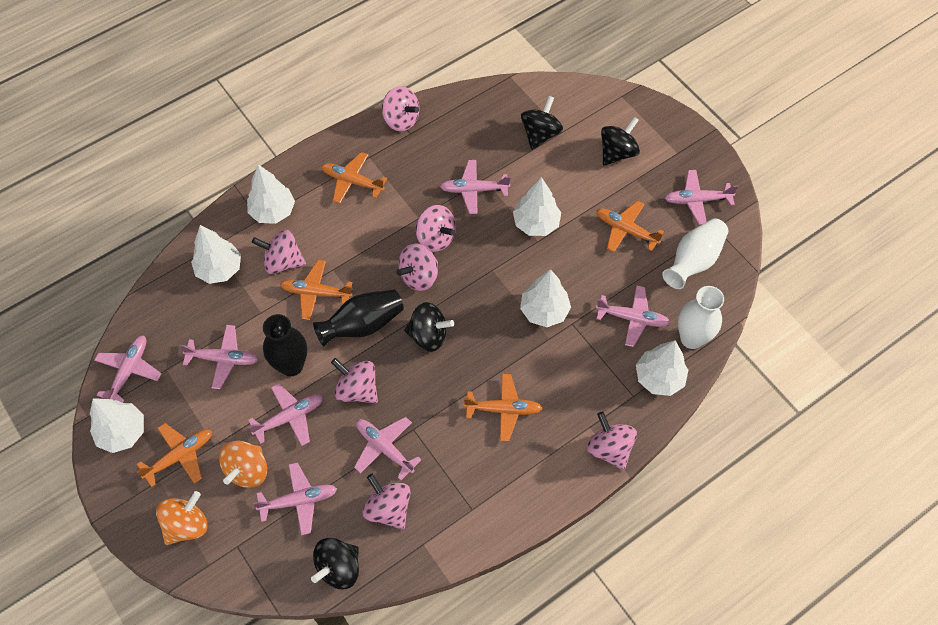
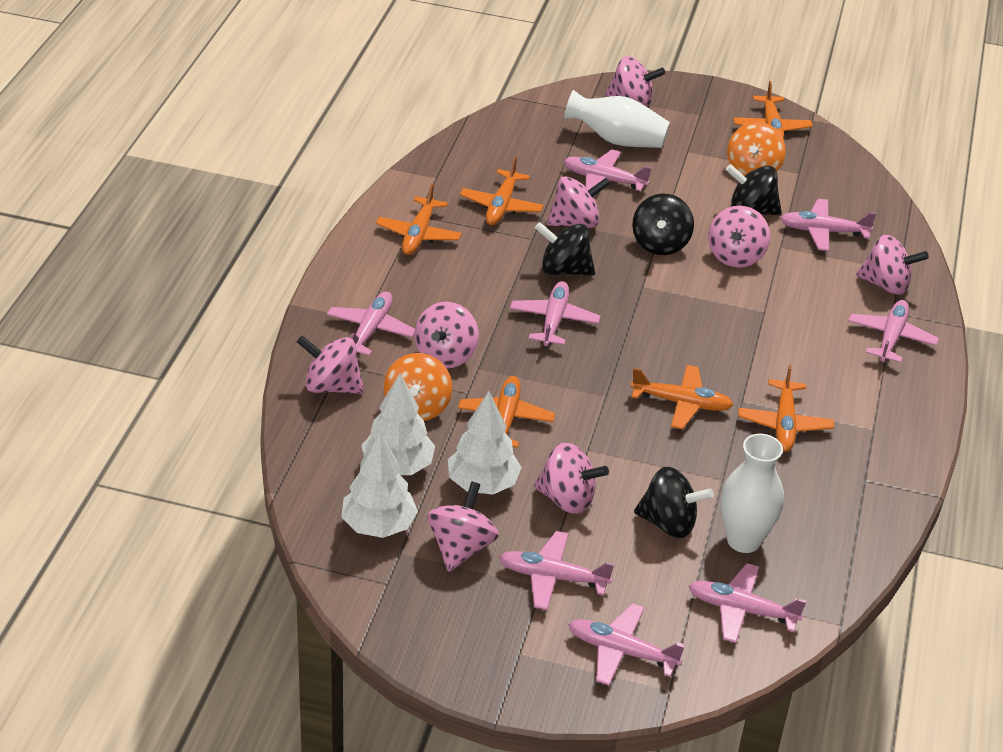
black vase: 2 -> 0
orange plane: 5 -> 6
pink spinning top: 7 -> 8
white tree: 6 -> 3

